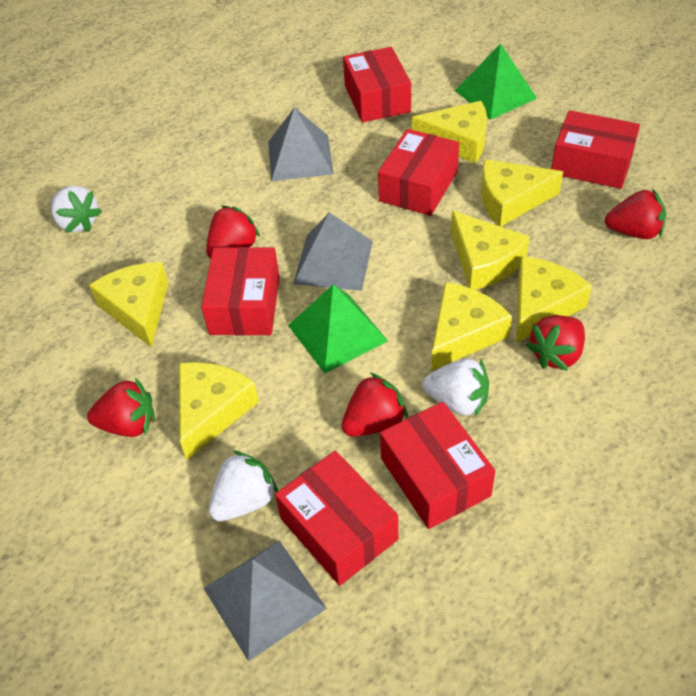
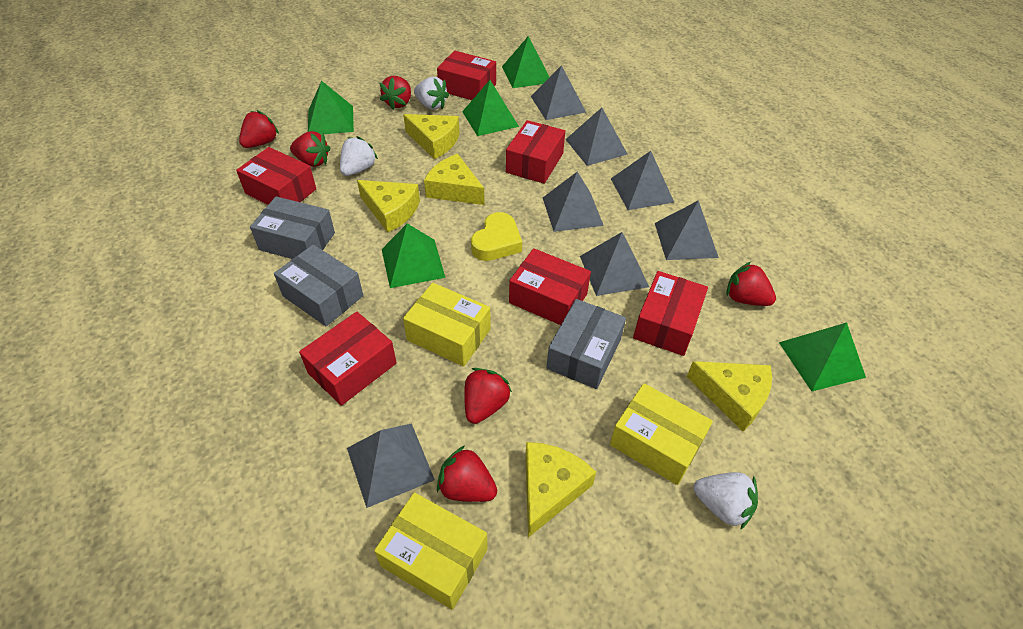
green pyramid: 2 -> 5
grey box: 0 -> 3
grey pyramid: 3 -> 7
red strawberry: 5 -> 6
yellow box: 0 -> 3
yellow cheese: 7 -> 5
yellow heart: 0 -> 1

